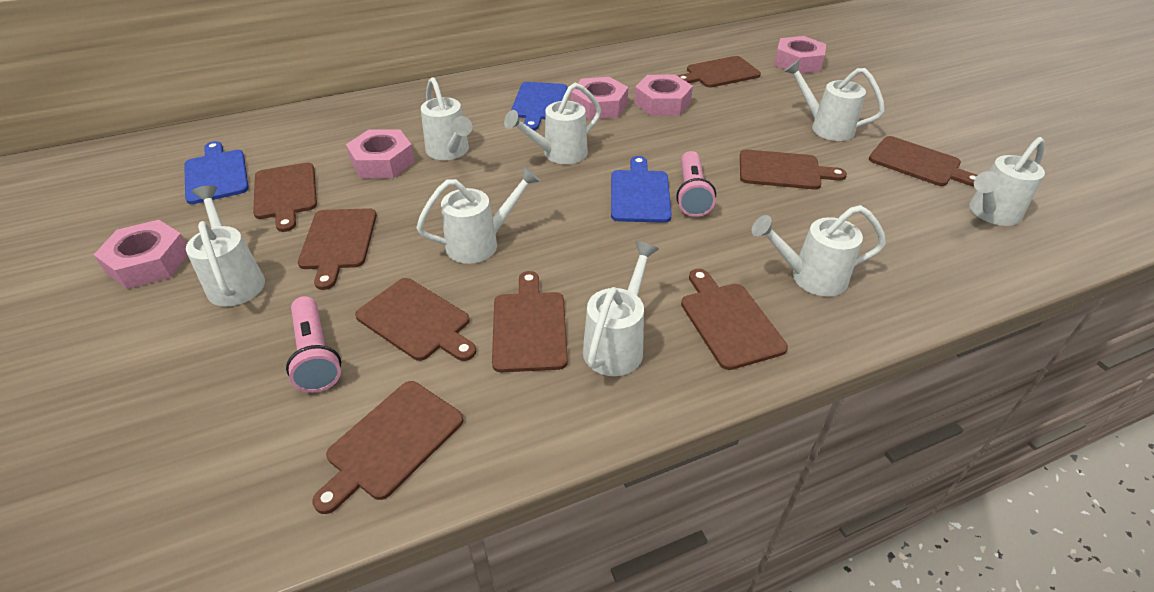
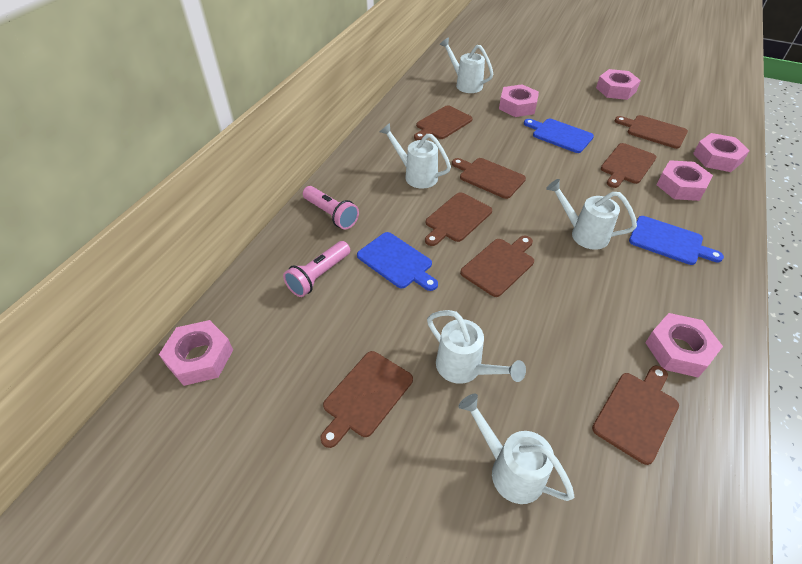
brown cutting board: 9 -> 8
pink nut: 5 -> 6
white watering can: 8 -> 5

